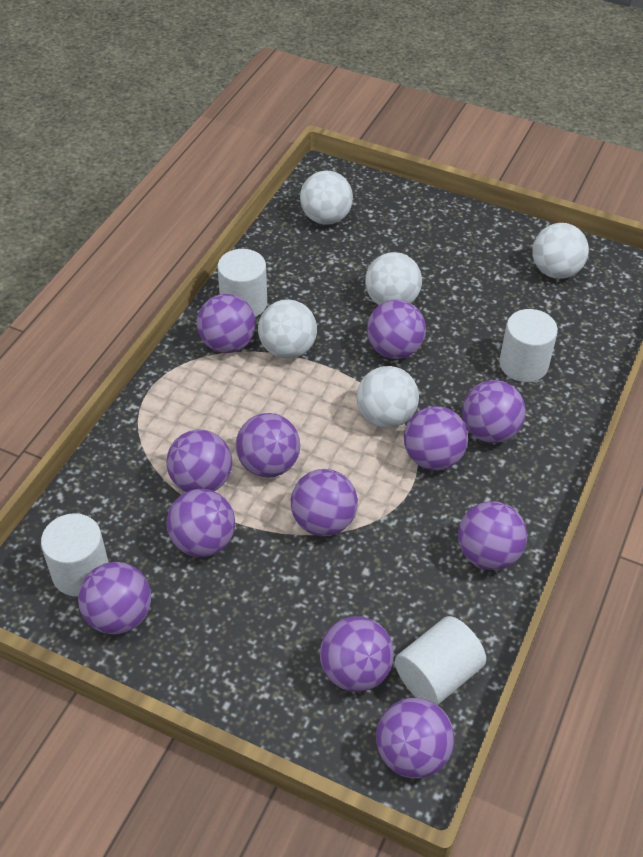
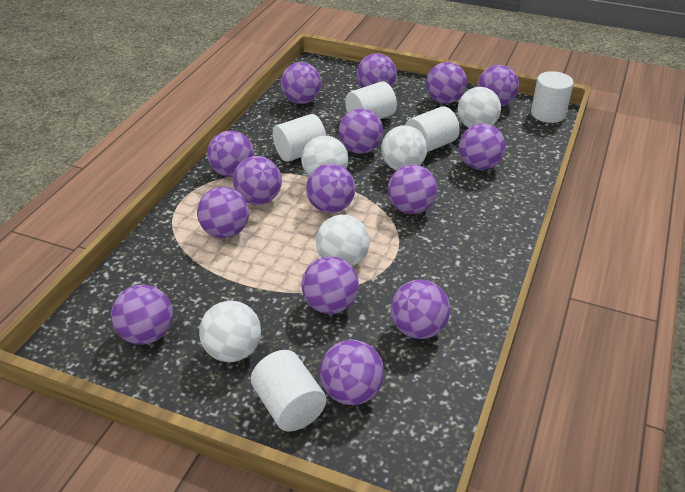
purple ball: 12 -> 15
white cylinder: 4 -> 5

